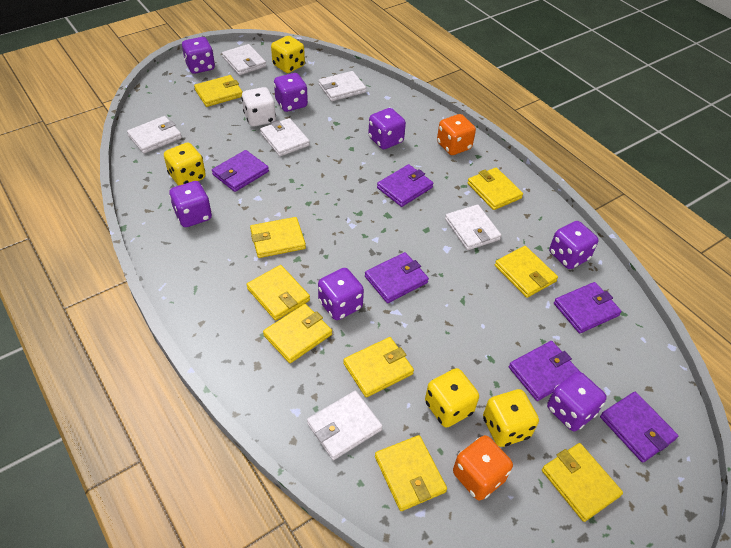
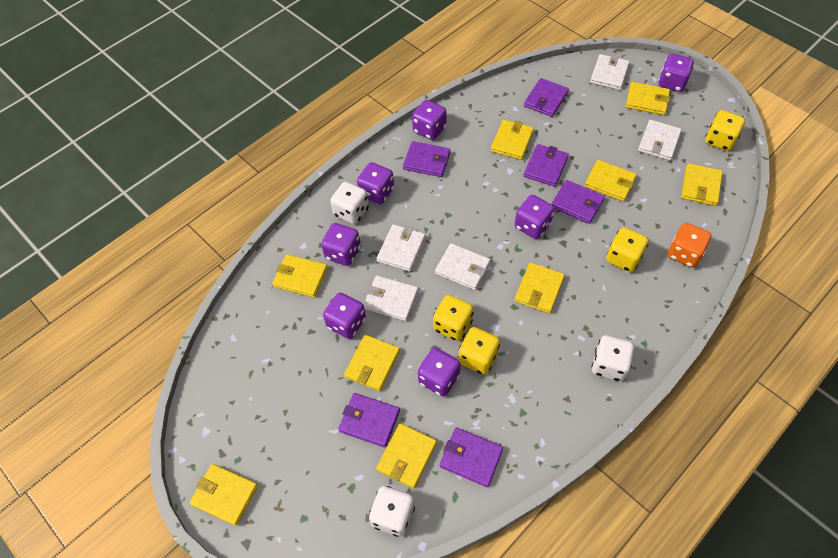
orange dice: 2 -> 1
white dice: 1 -> 3
white wallet: 6 -> 5

